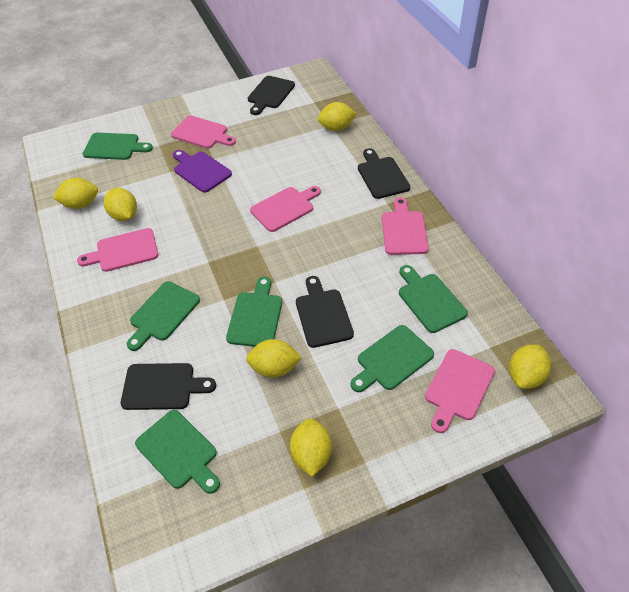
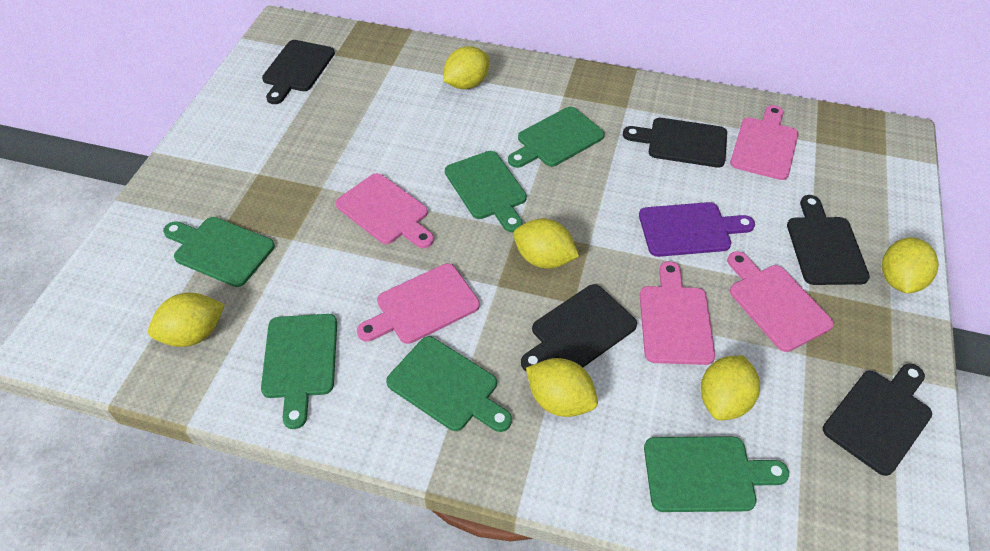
black cutting board: 4 -> 5

